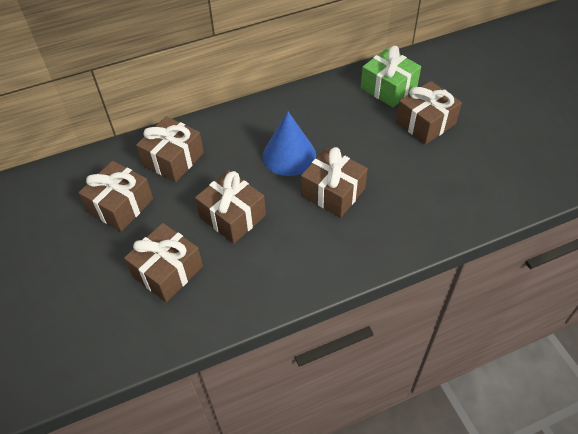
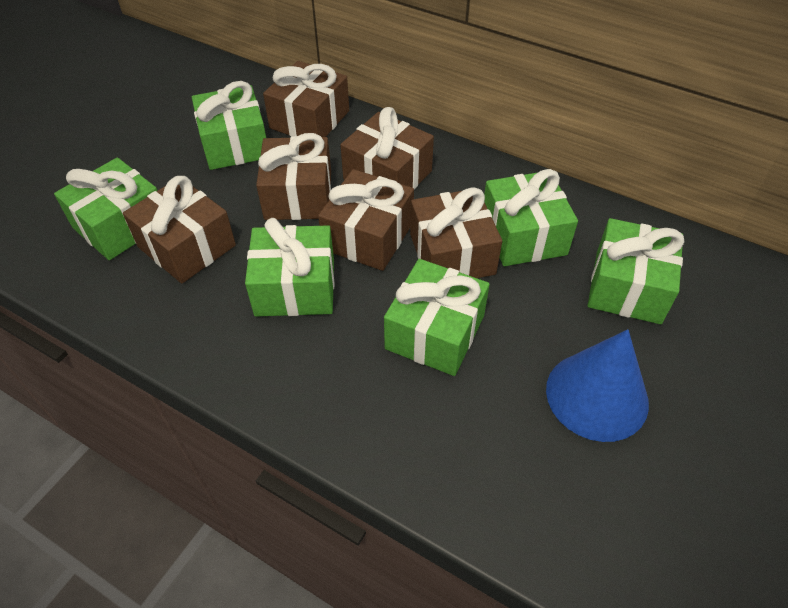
green gift: 1 -> 6

